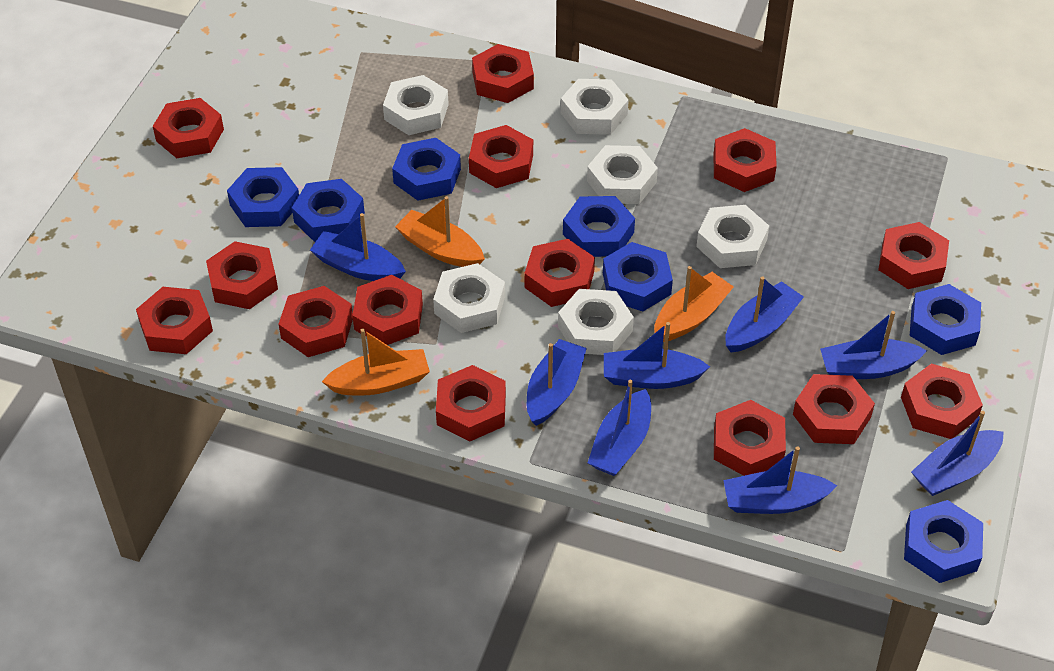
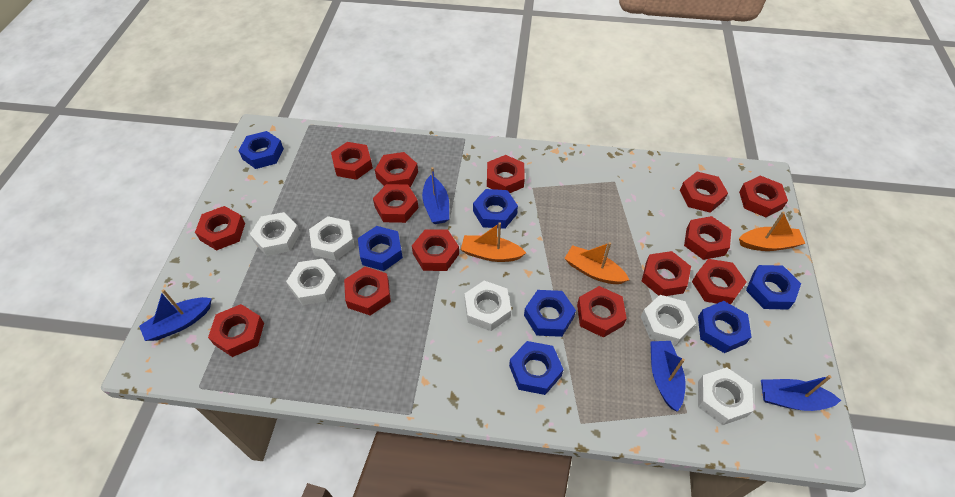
blue boat: 8 -> 4

